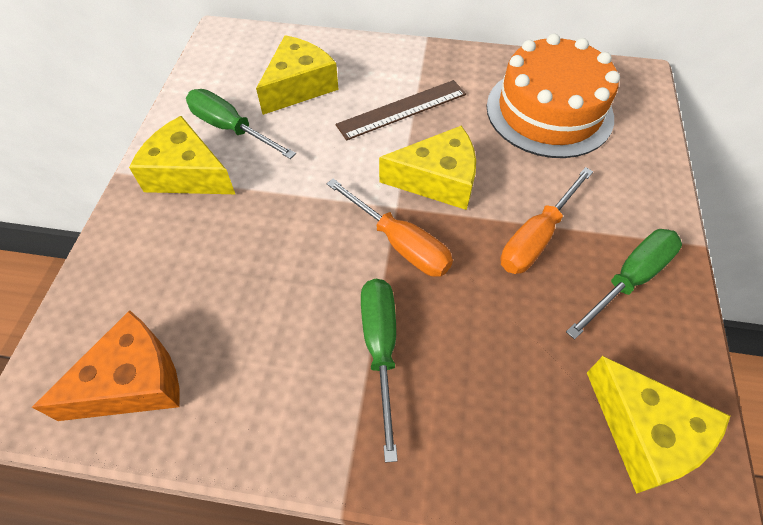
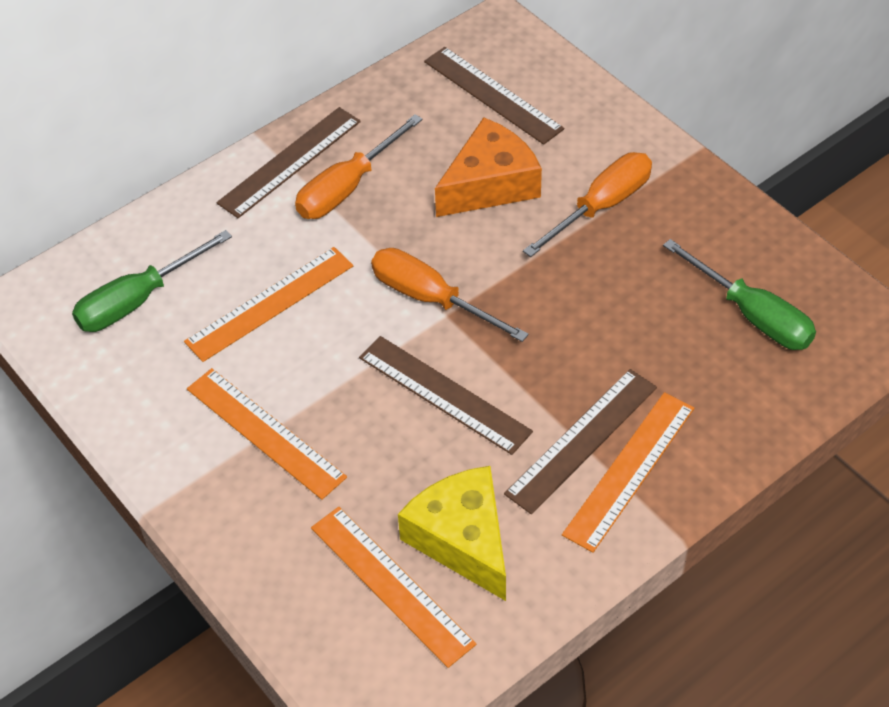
brown ruler: 1 -> 4
green screwdriver: 3 -> 2
orange cake: 1 -> 0
orange ruler: 0 -> 4
orange screwdriver: 2 -> 3
yellow cheese: 4 -> 1

